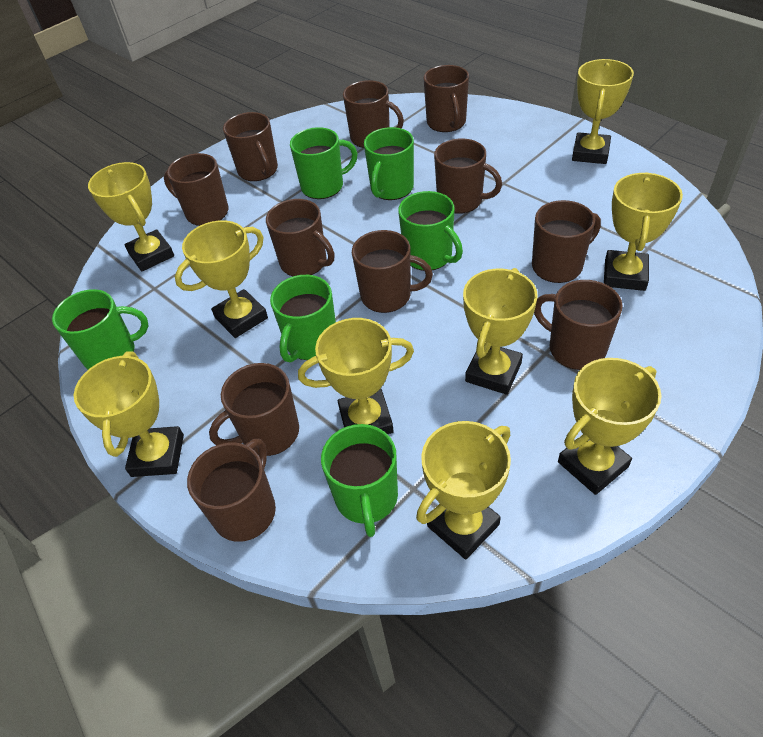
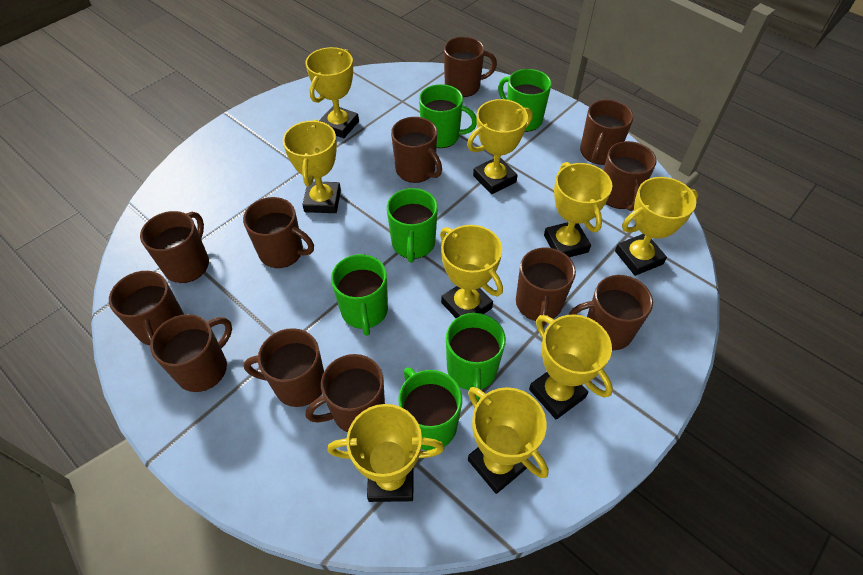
brown mug: 11 -> 12

